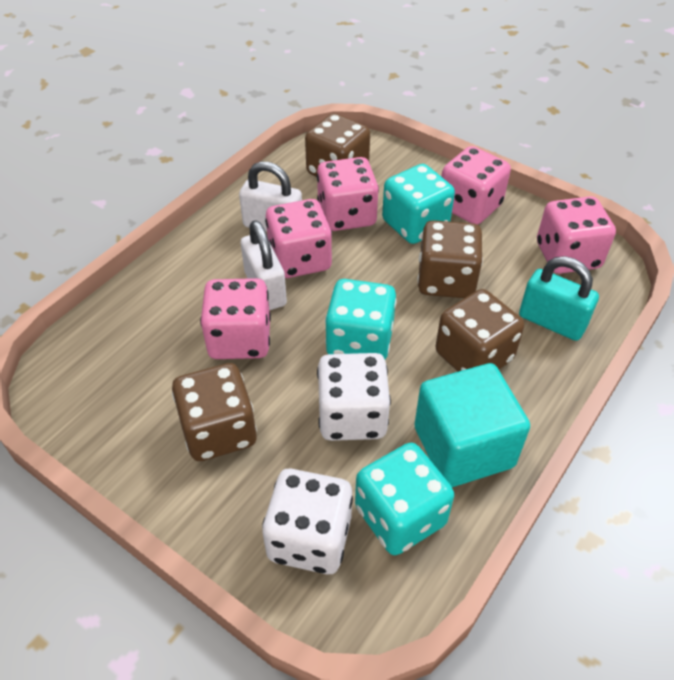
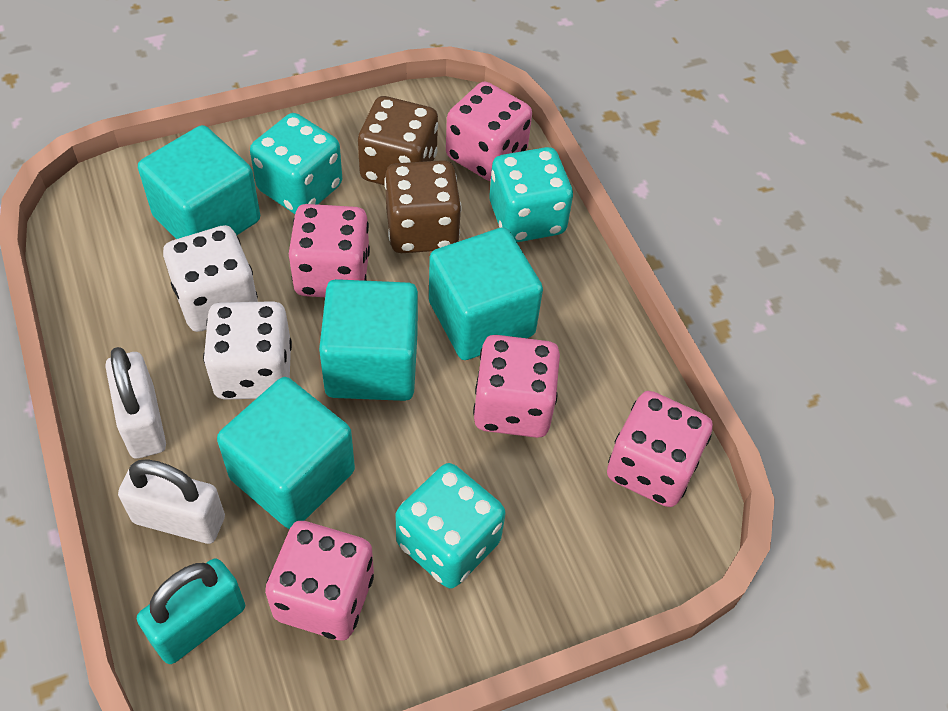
brown dice: 4 -> 2
turquoise cube: 1 -> 4

